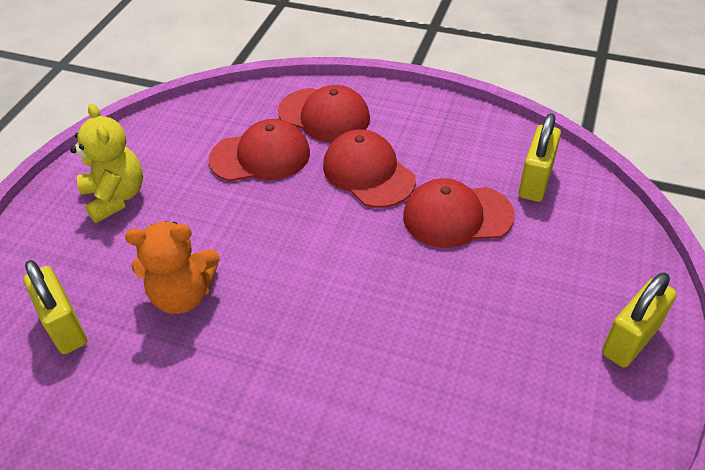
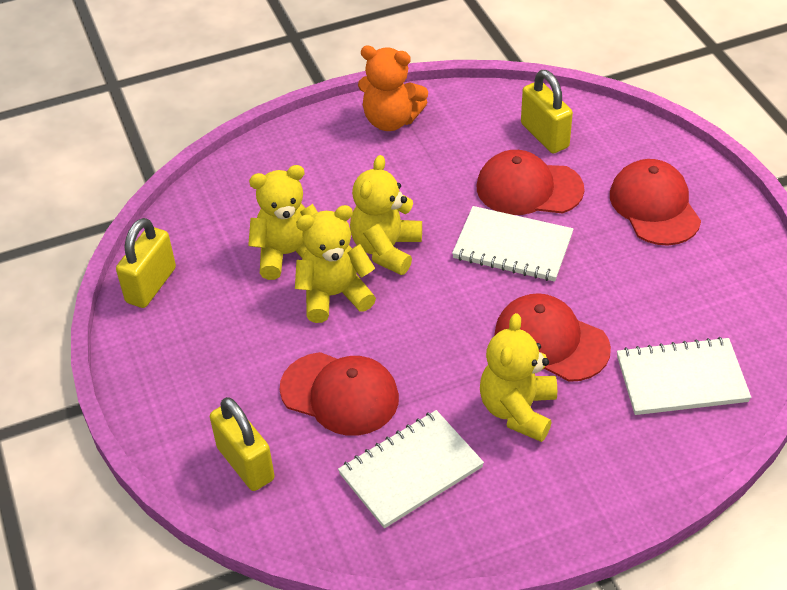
white notebook: 0 -> 3
yellow teddy bear: 1 -> 4

